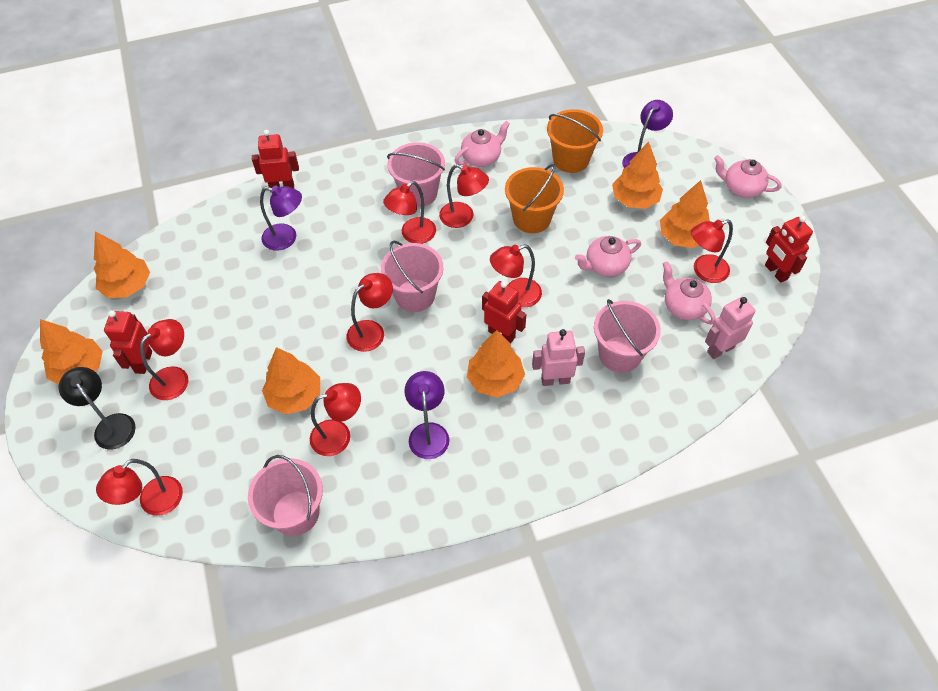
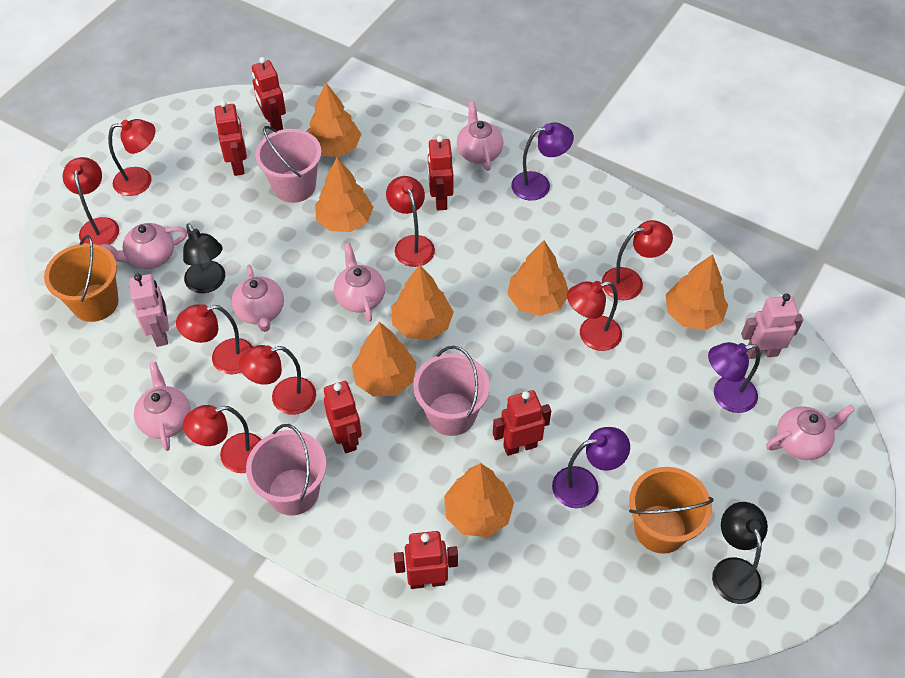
black lamp: 1 -> 2
orange tree: 6 -> 7
pink bucket: 4 -> 3
pink teapot: 4 -> 6
red robot: 4 -> 6

